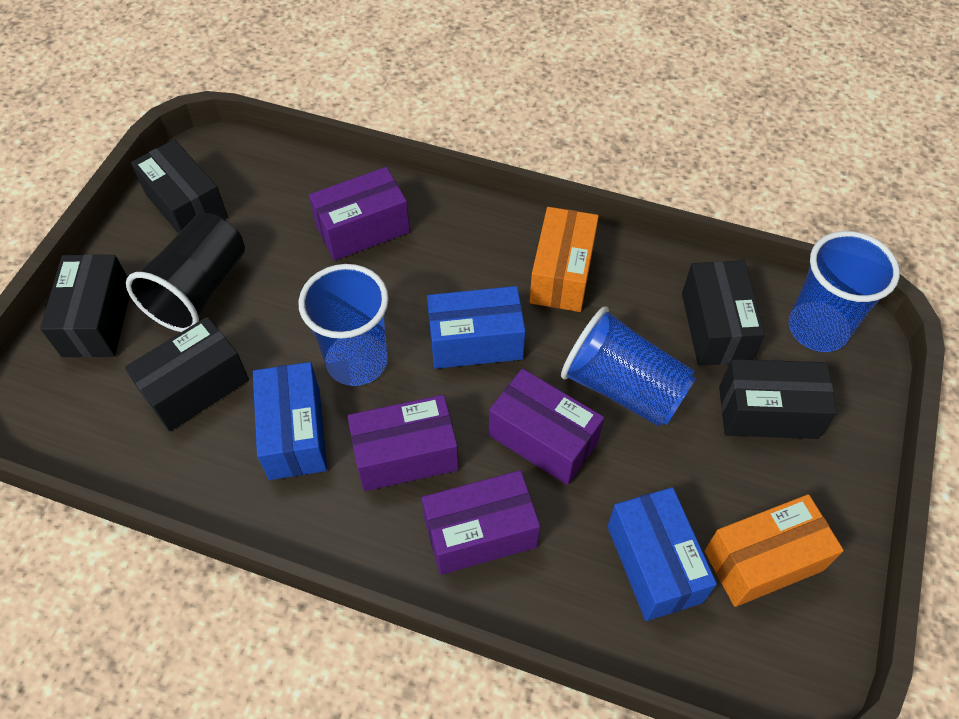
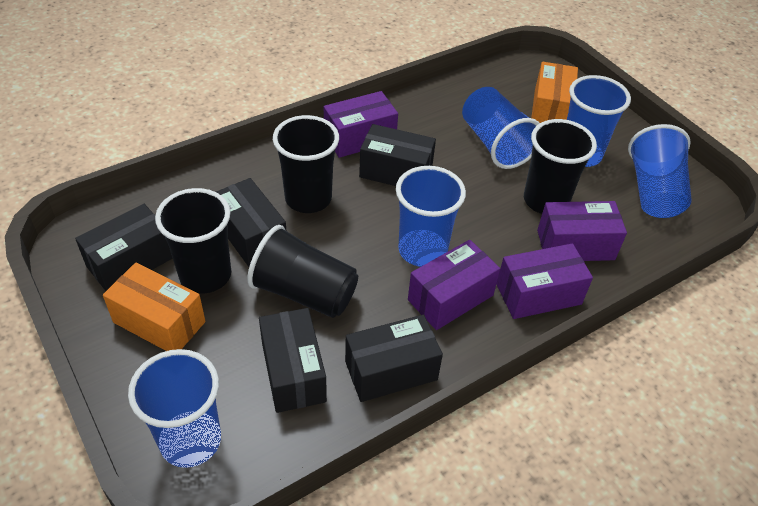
black cup: 1 -> 4
blue box: 3 -> 0
blue cup: 3 -> 5

